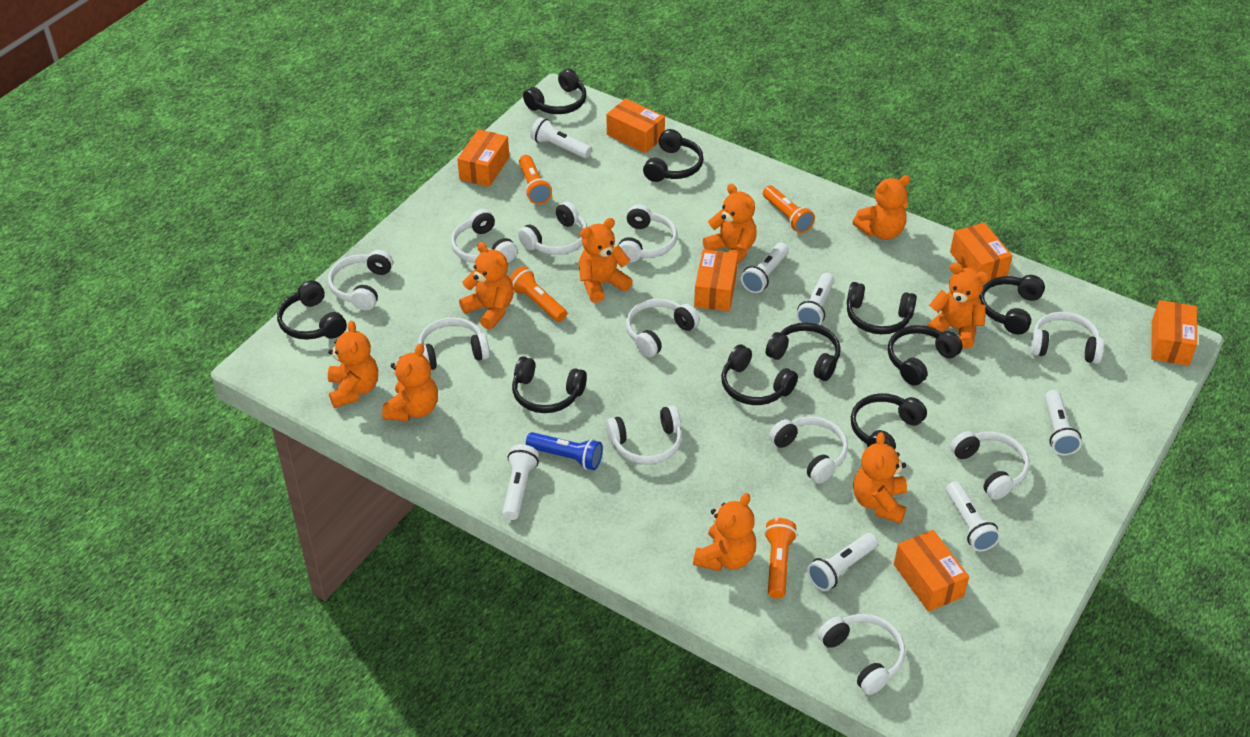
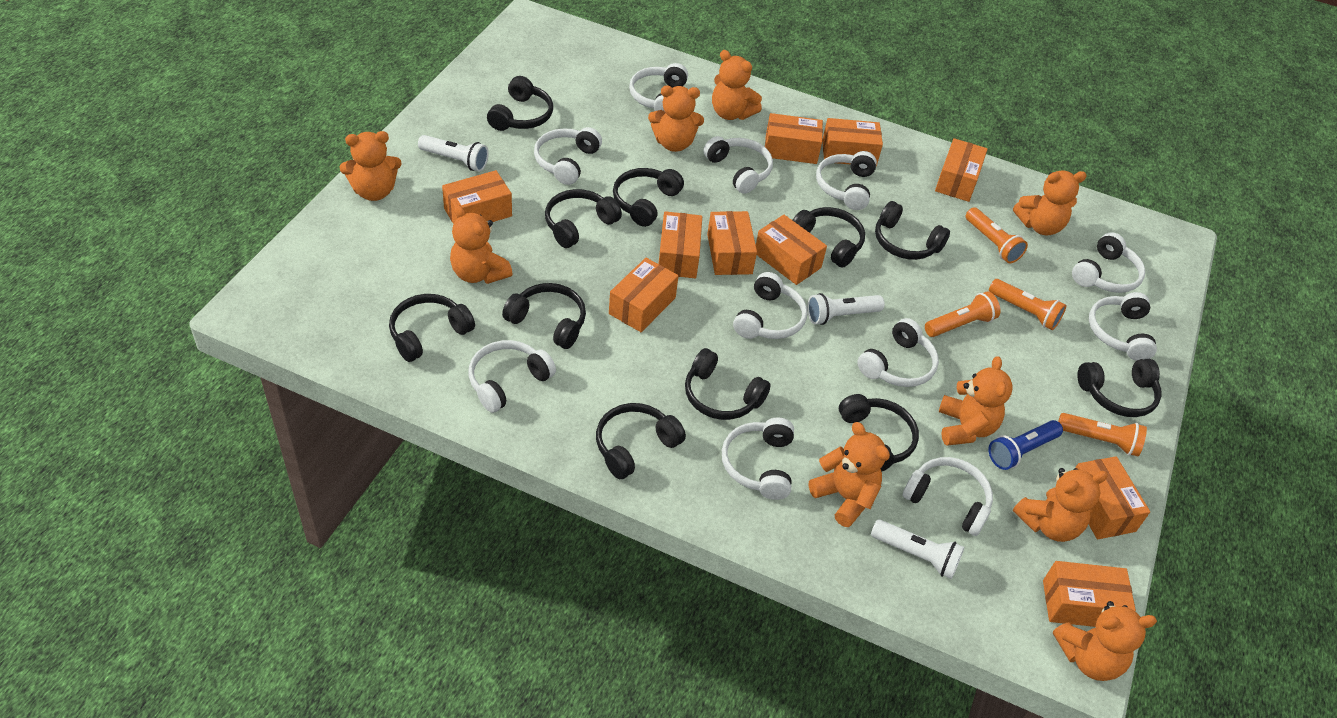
black headphones: 10 -> 11
orange box: 6 -> 10
white flashlight: 7 -> 3

